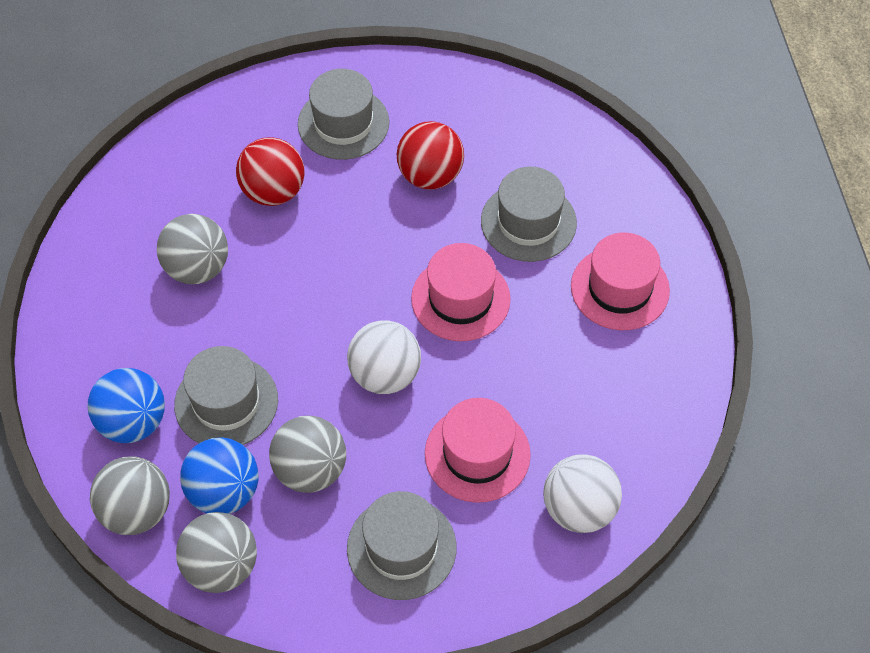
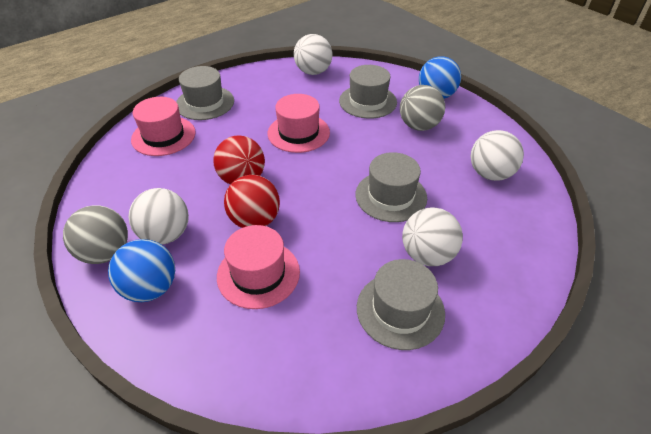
grey ball: 4 -> 2
white ball: 2 -> 4

